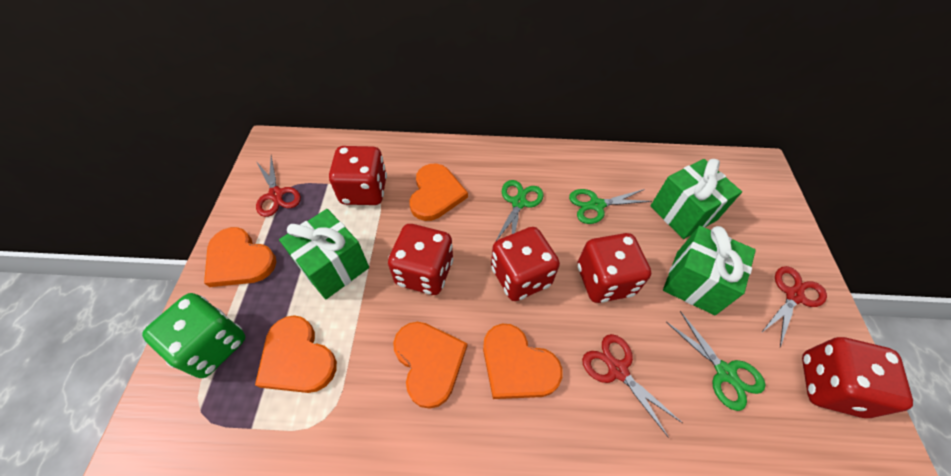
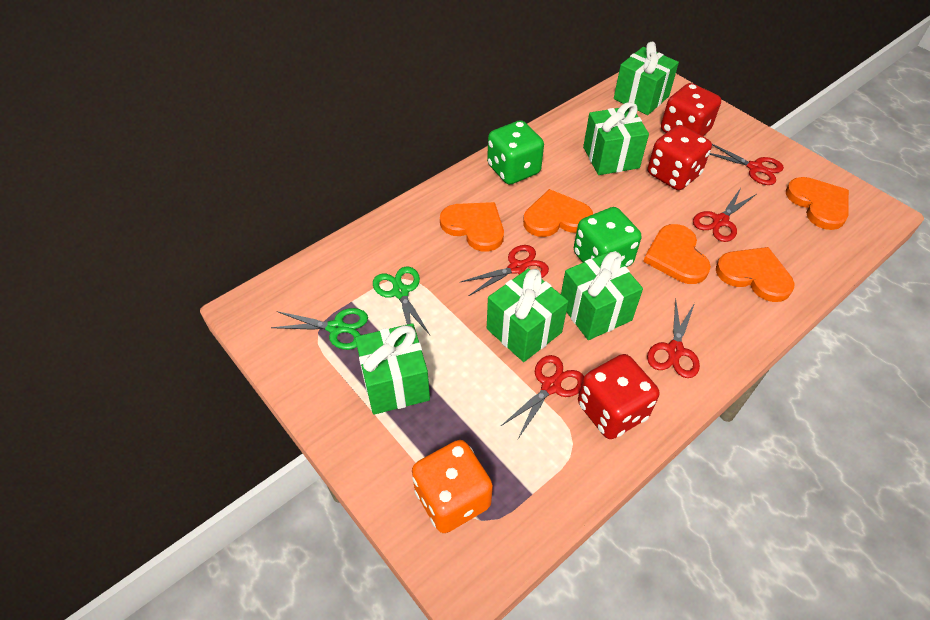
green dice: 1 -> 2
green gift: 3 -> 5
green scissors: 3 -> 2
orange dice: 0 -> 1
red dice: 5 -> 3
red scissors: 3 -> 5

